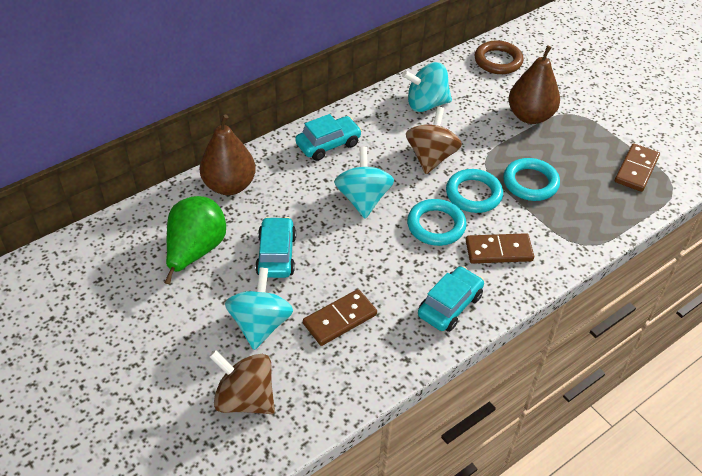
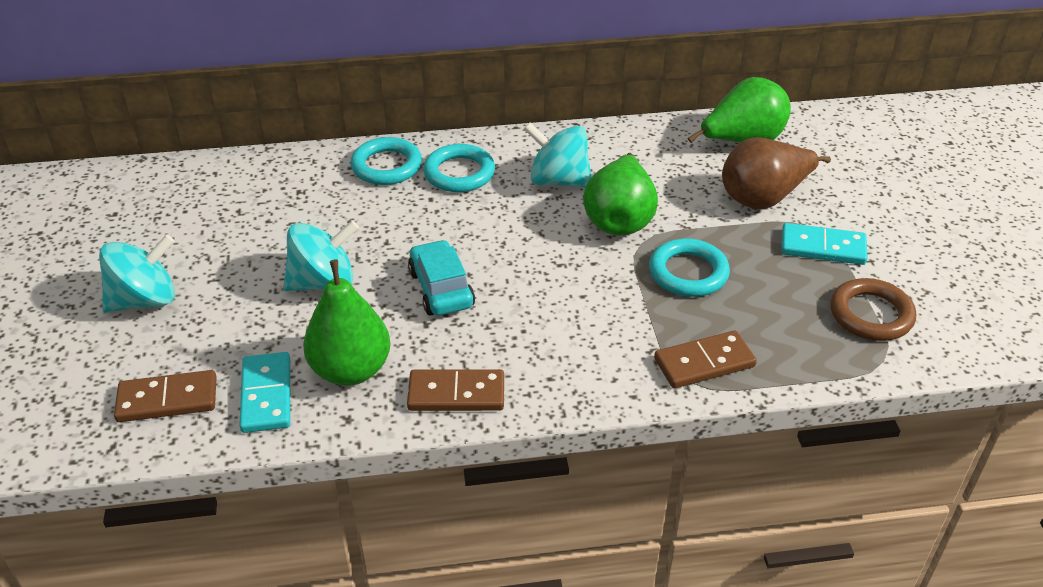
brown pear: 2 -> 1
brown spinning top: 2 -> 0
green pear: 1 -> 3
turquoise car: 3 -> 1
turquoise domino: 0 -> 2

